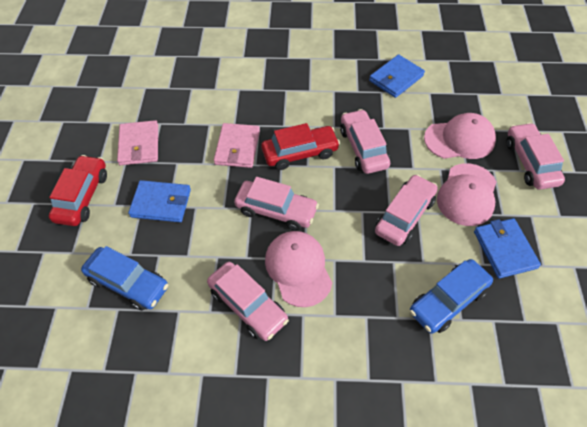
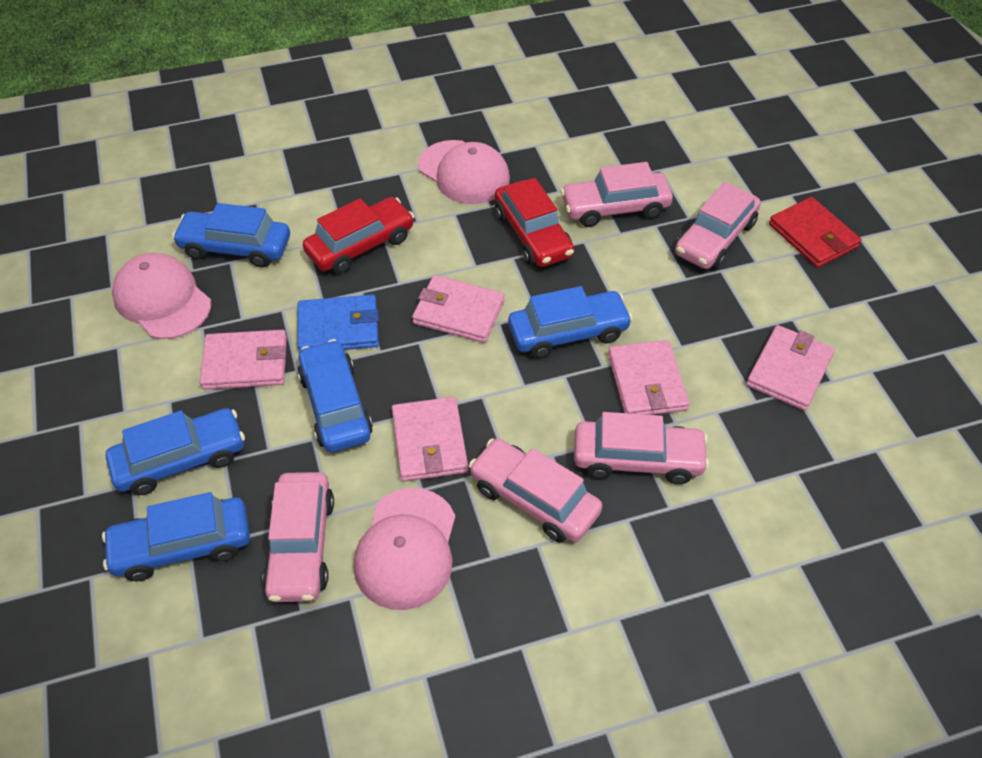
blue car: 2 -> 5
blue wallet: 3 -> 1
pink wallet: 2 -> 5
red wallet: 0 -> 1

